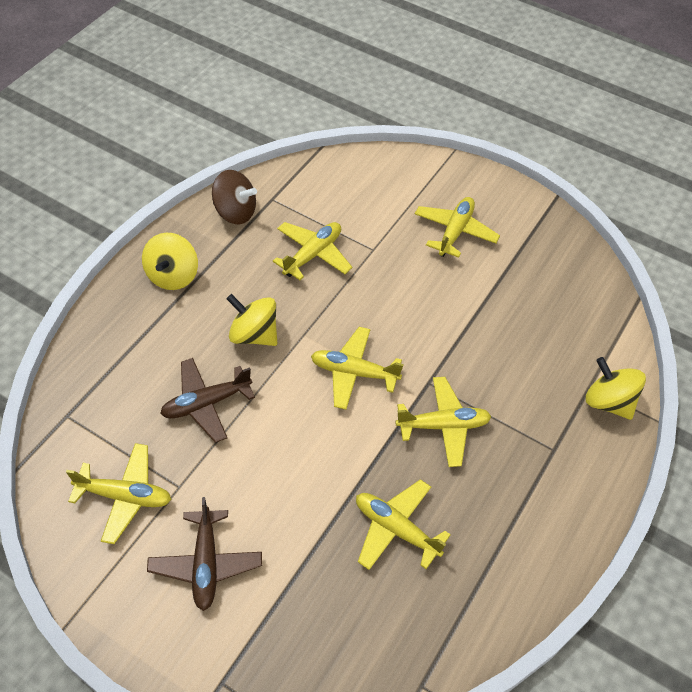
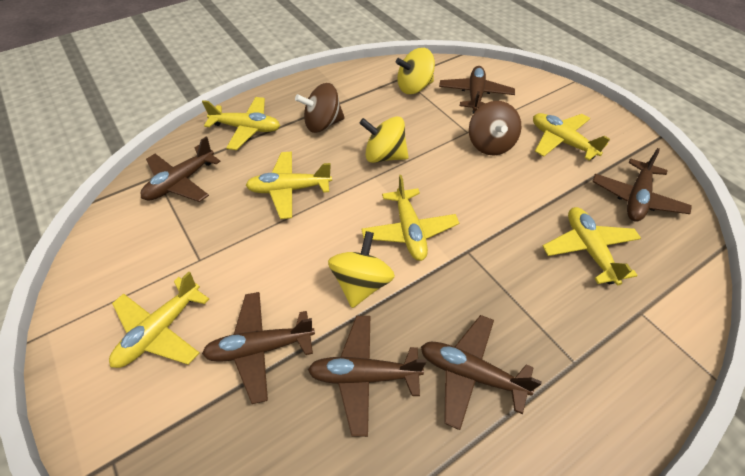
brown plane: 2 -> 6
brown spinning top: 1 -> 2

